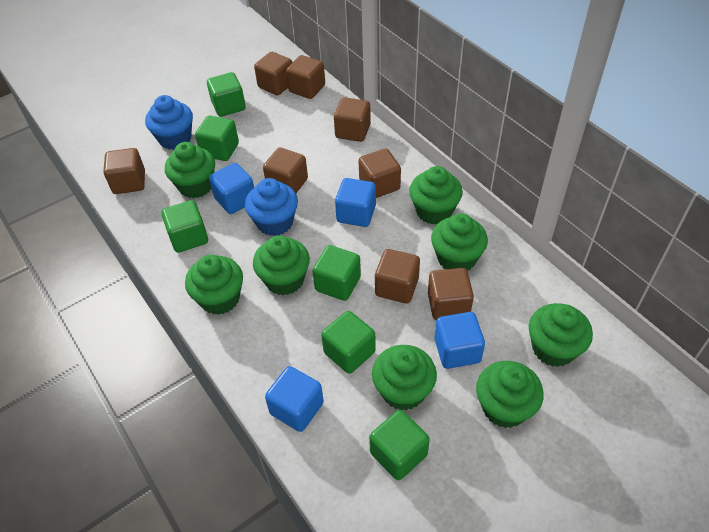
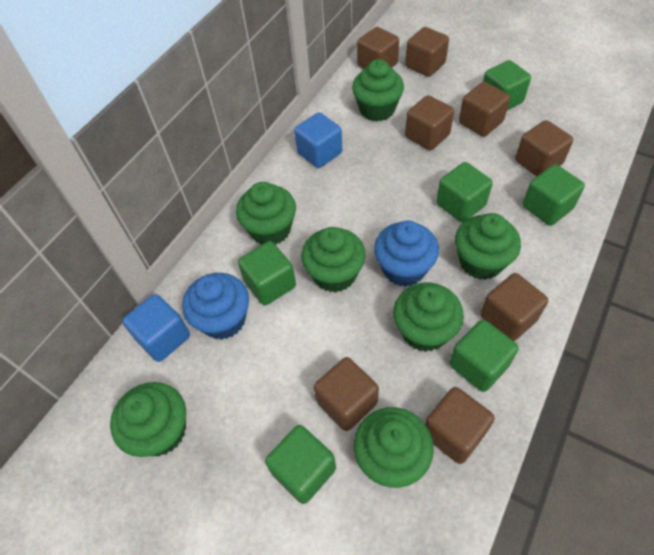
blue cube: 4 -> 2
green cupcake: 8 -> 7

